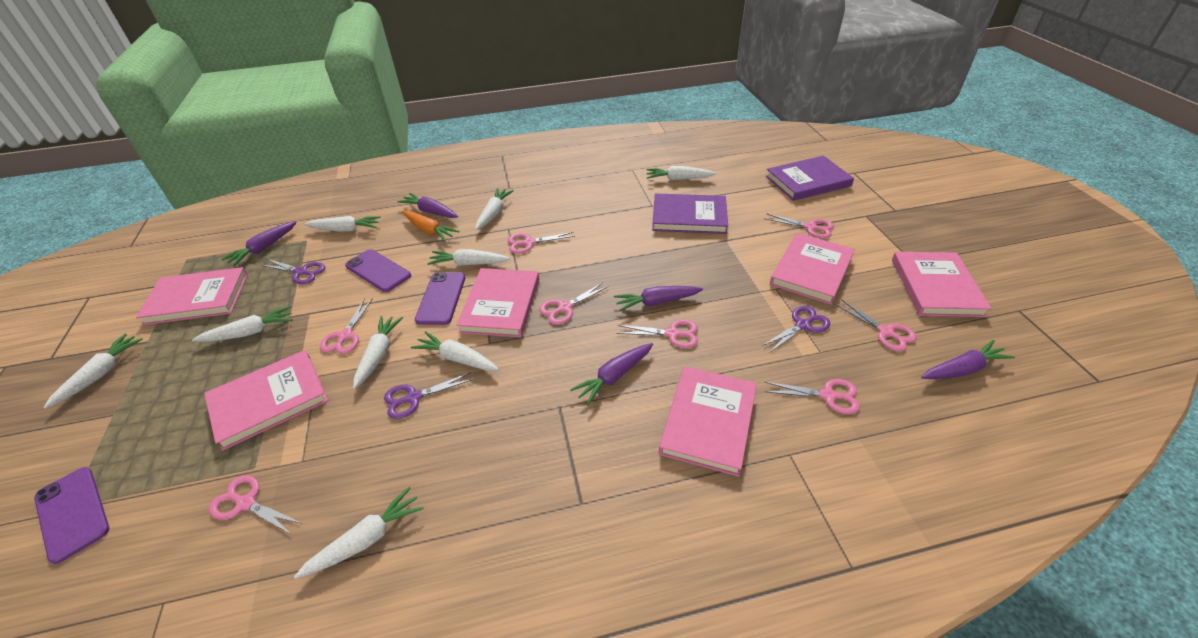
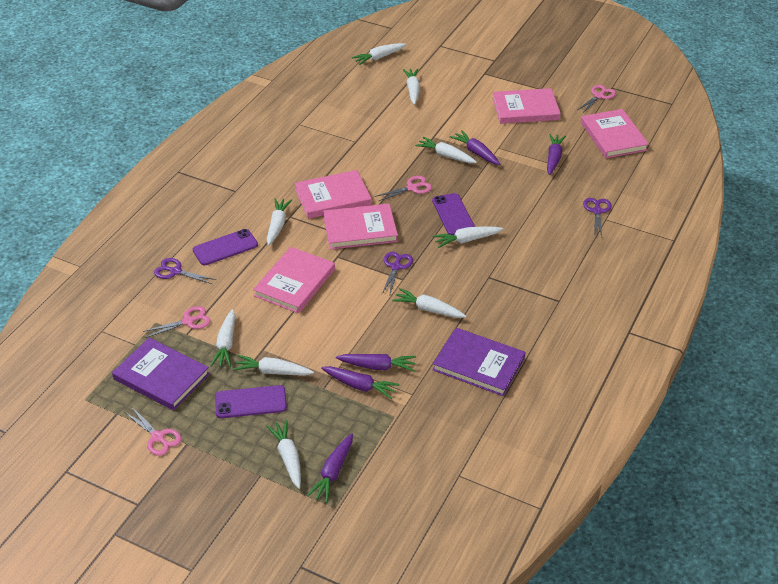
orange carrot: 1 -> 0
pink book: 6 -> 5
pink scissors: 8 -> 4

